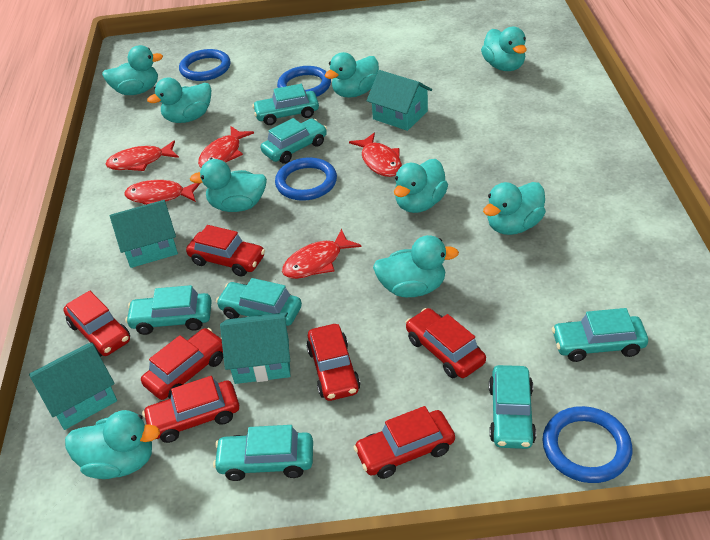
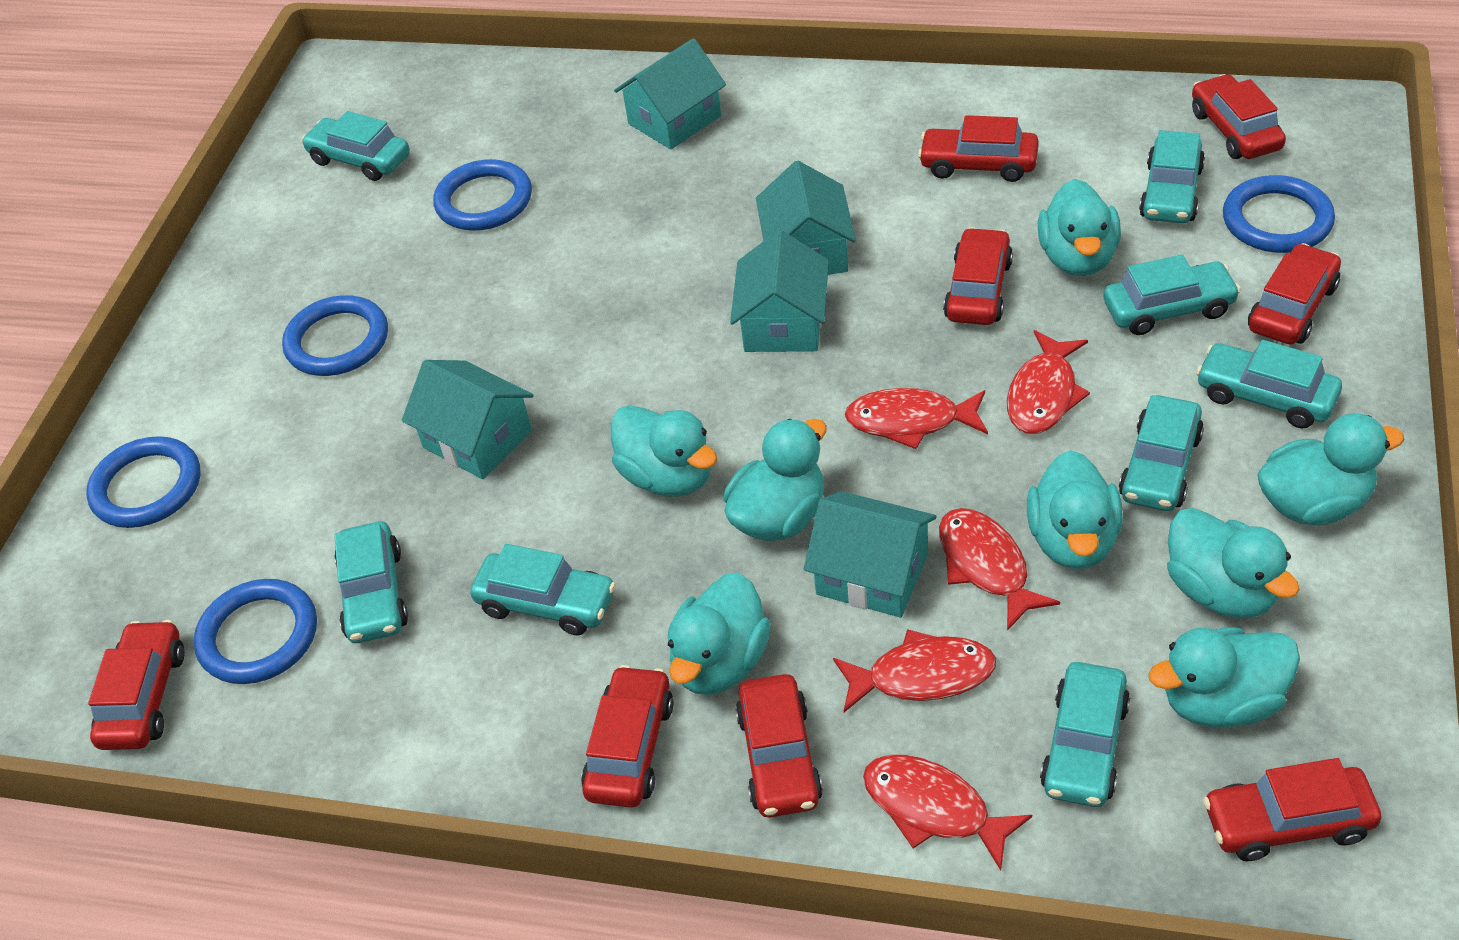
blue ring: 4 -> 5
red car: 7 -> 8
turquoise car: 7 -> 8
turquoise duck: 9 -> 8
turquoise house: 4 -> 5

